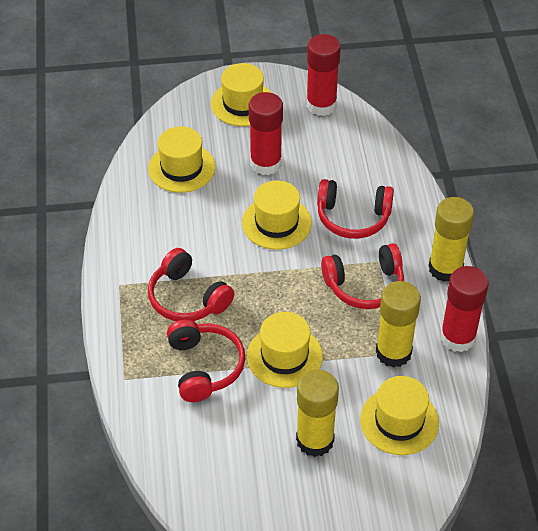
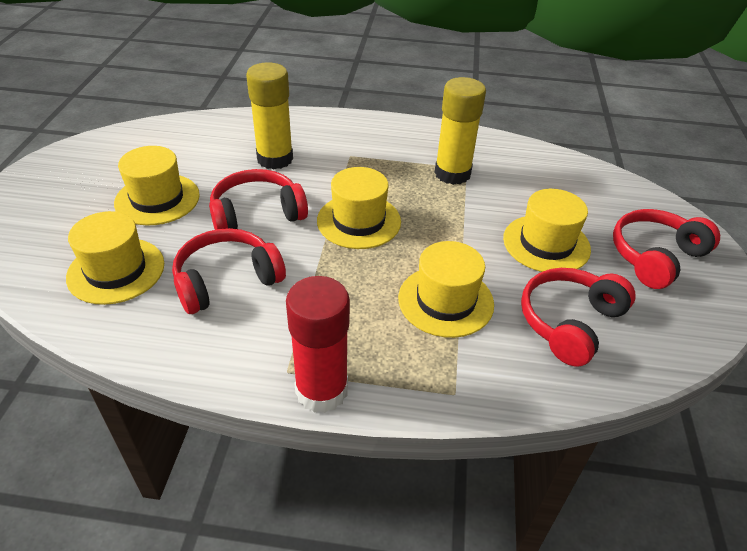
red glue stick: 3 -> 1
yellow glue stick: 3 -> 2

